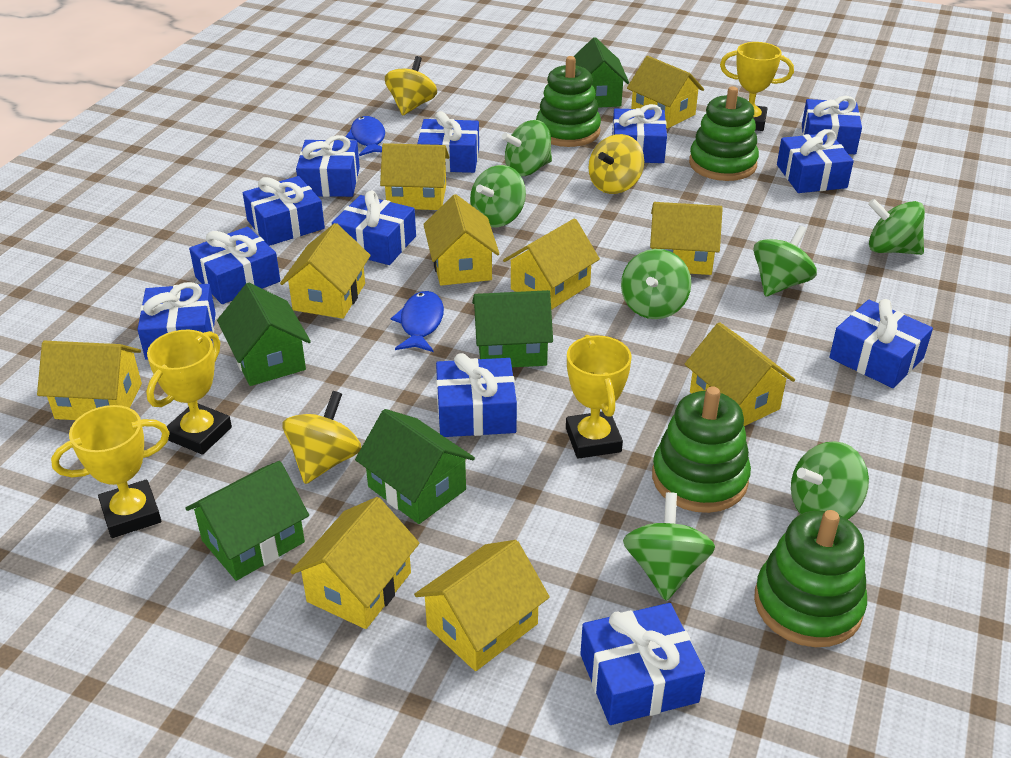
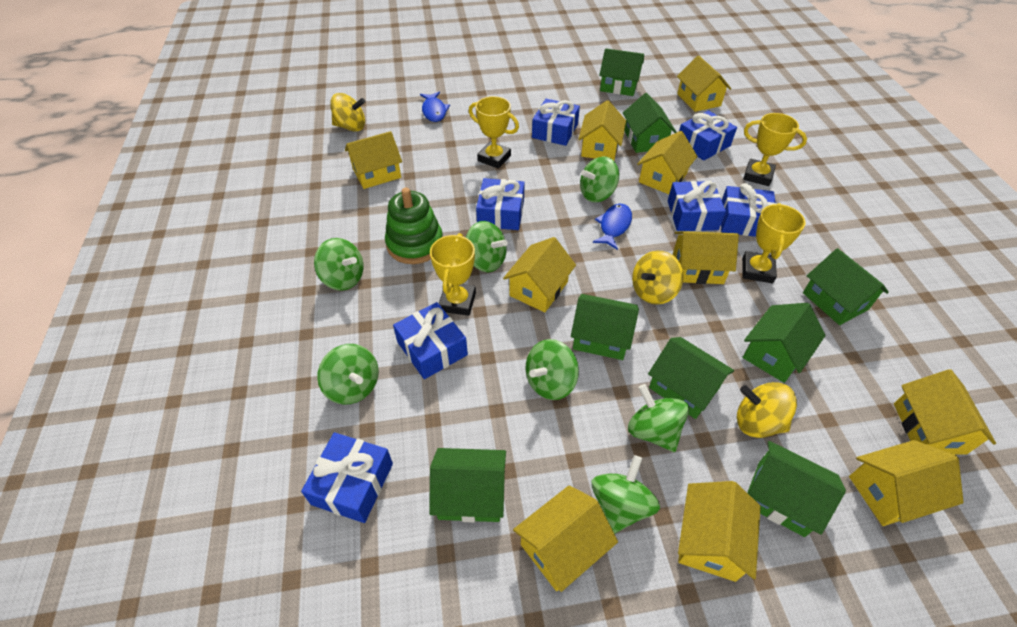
blue gift: 12 -> 7
green house: 5 -> 8
green stacking toy: 4 -> 1

